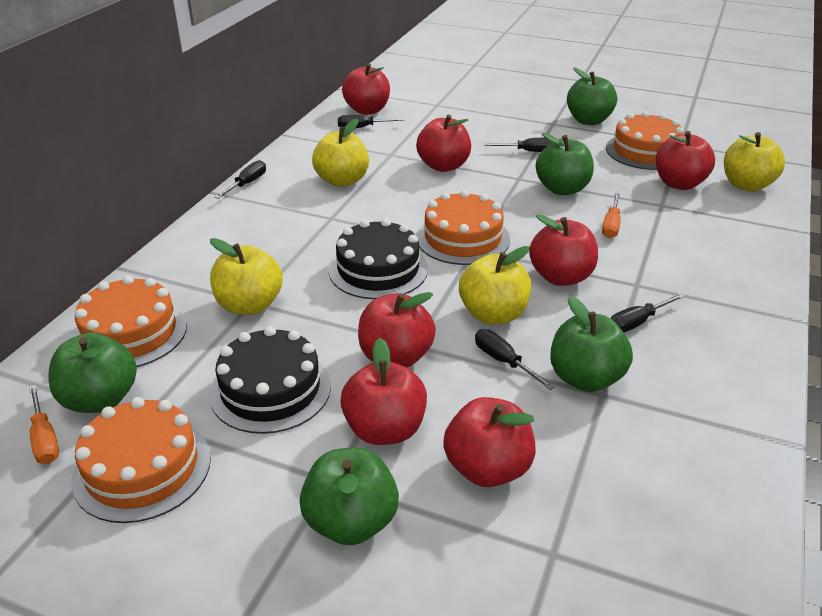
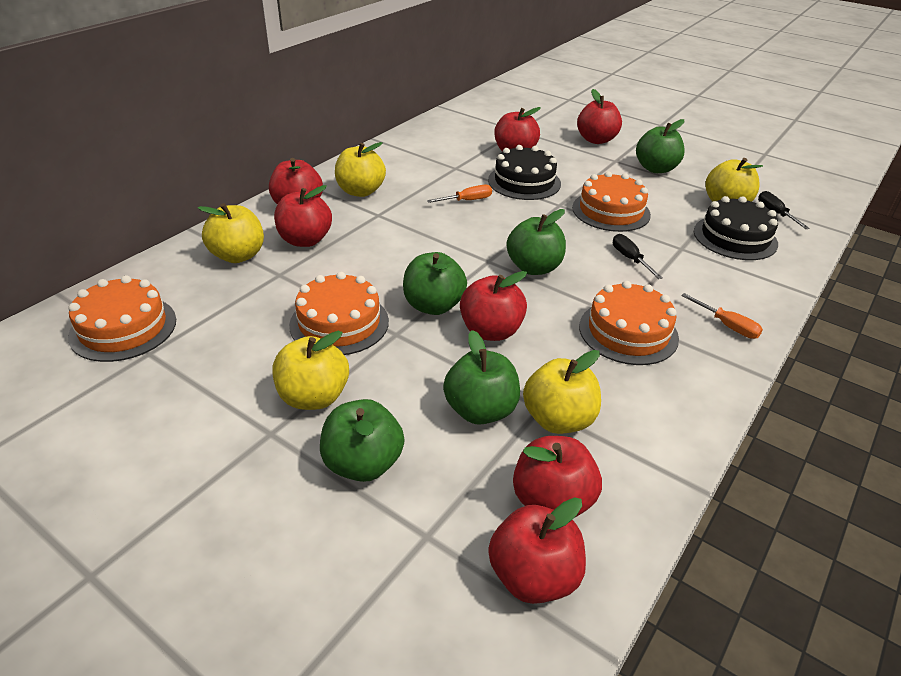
black screwdriver: 5 -> 2
yellow apple: 4 -> 5

